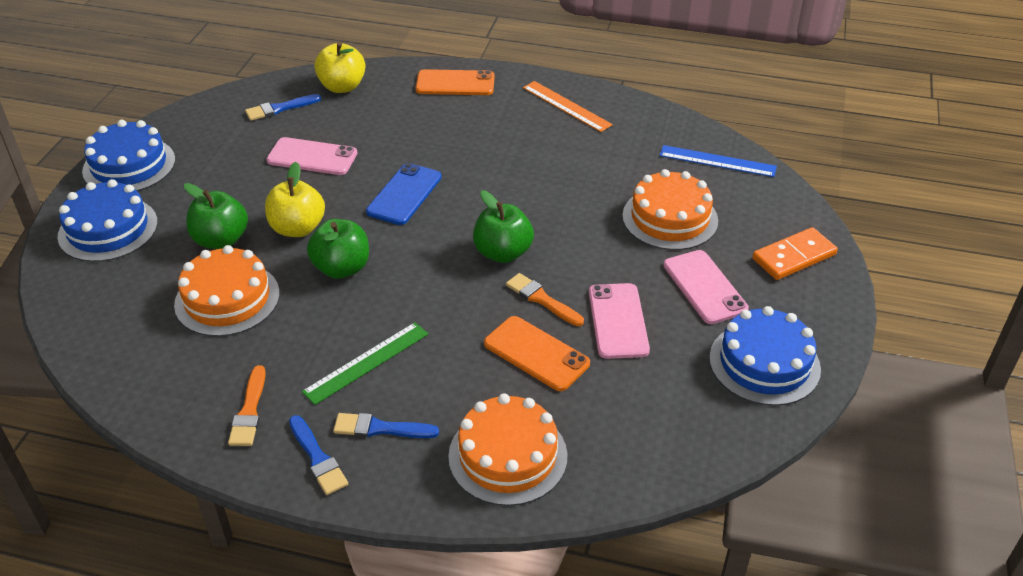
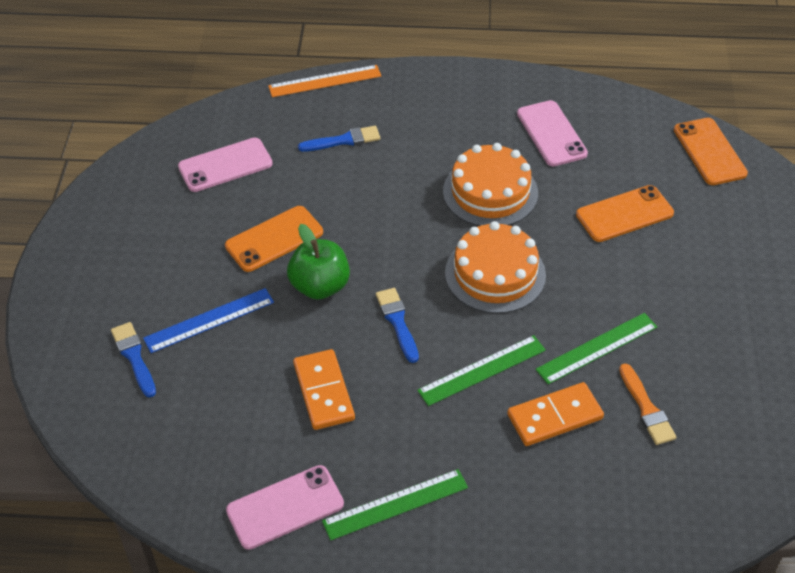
blue cake: 3 -> 0
blue phone: 1 -> 0
green apple: 3 -> 1
green ruler: 1 -> 3
orange brush: 2 -> 1
orange cake: 3 -> 2
orange domino: 1 -> 2
orange phone: 2 -> 3
yellow apple: 2 -> 0

